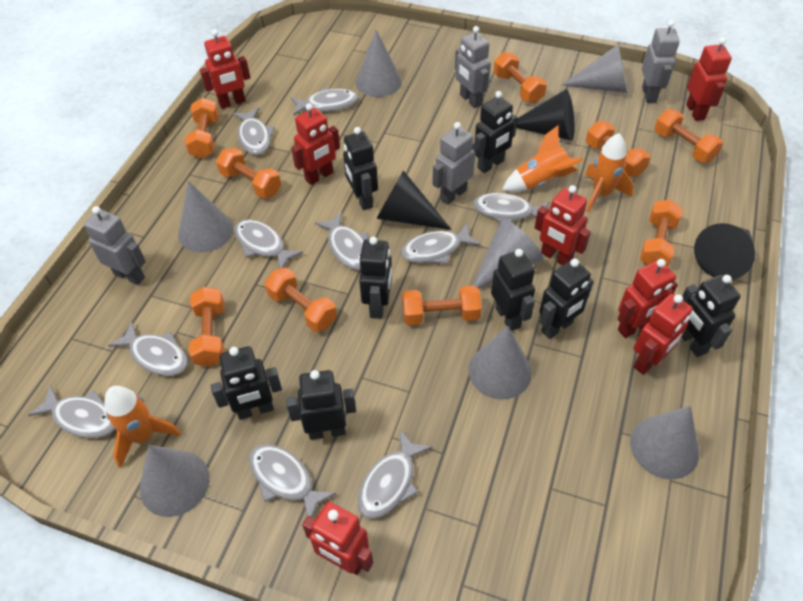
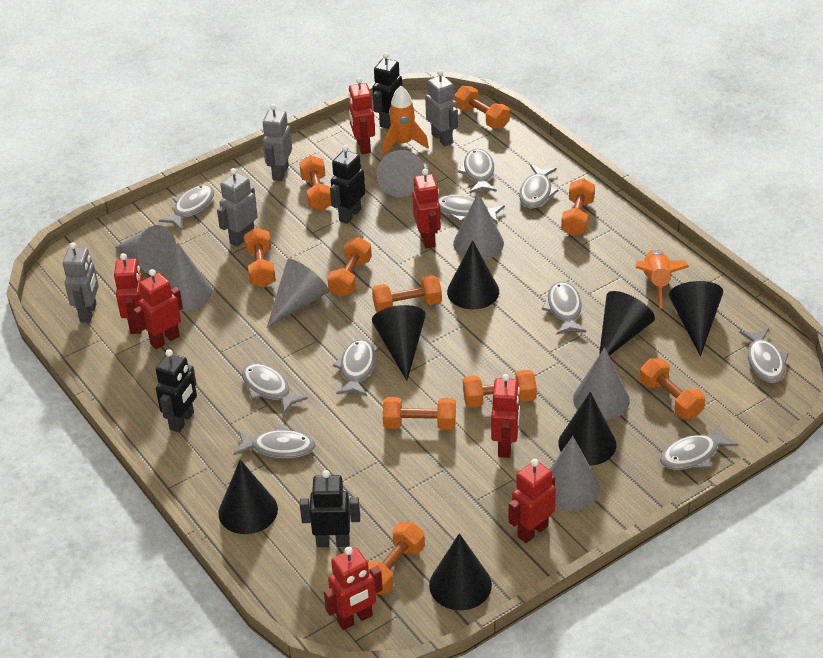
black cone: 3 -> 7
black robot: 8 -> 4
orange dumbbell: 9 -> 10
orange rocket: 3 -> 2

